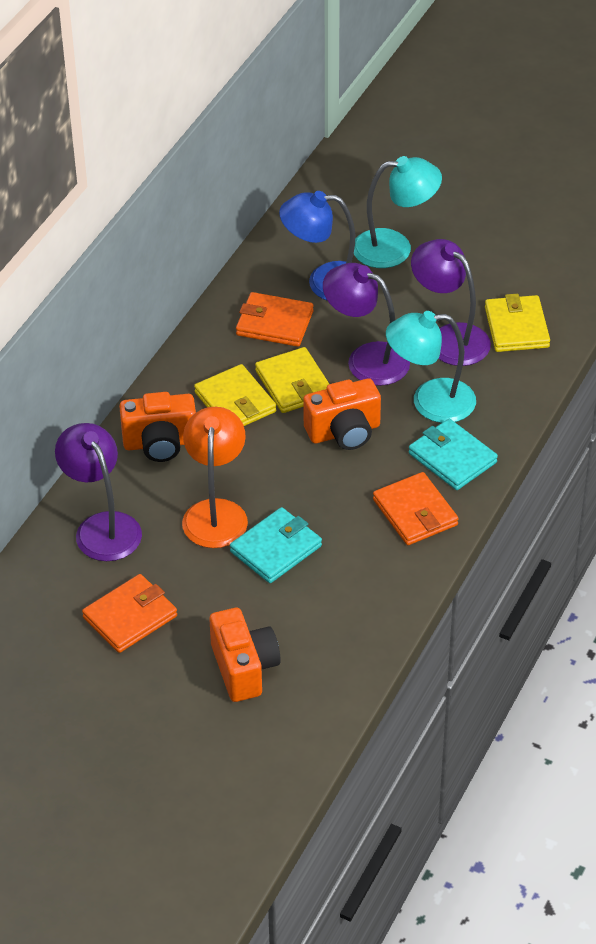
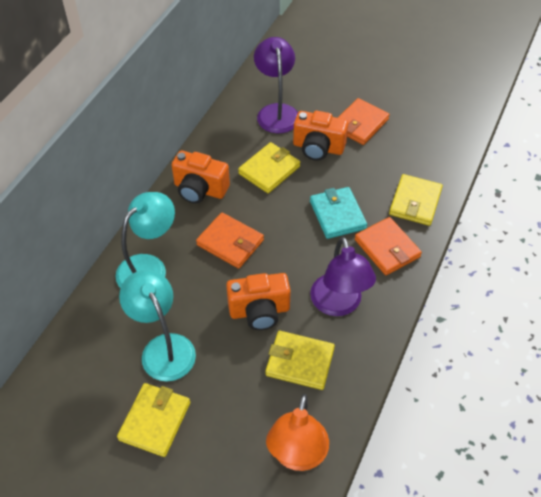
blue lamp: 1 -> 0
purple lamp: 3 -> 2
turquoise wallet: 2 -> 1
yellow wallet: 3 -> 4

